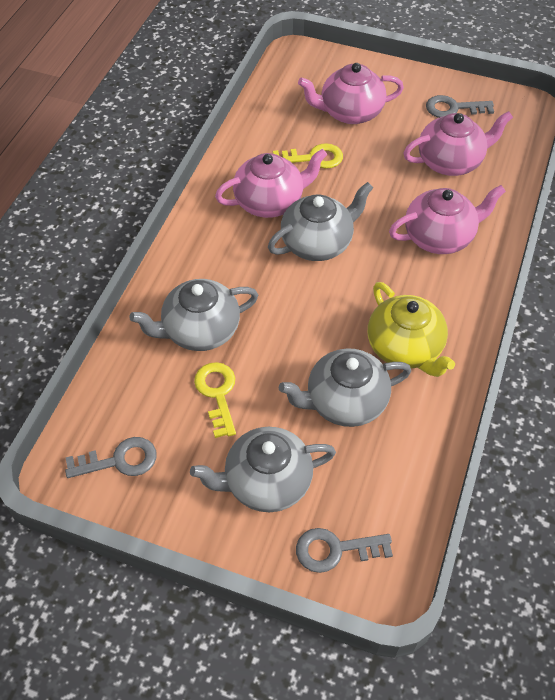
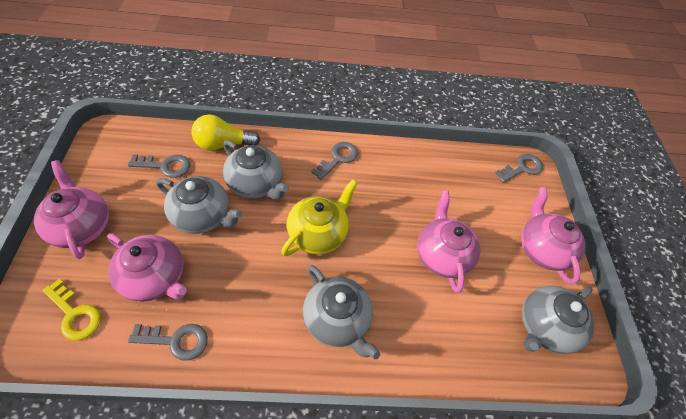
grey key: 3 -> 4
yellow key: 2 -> 1
yellow light bulb: 0 -> 1

